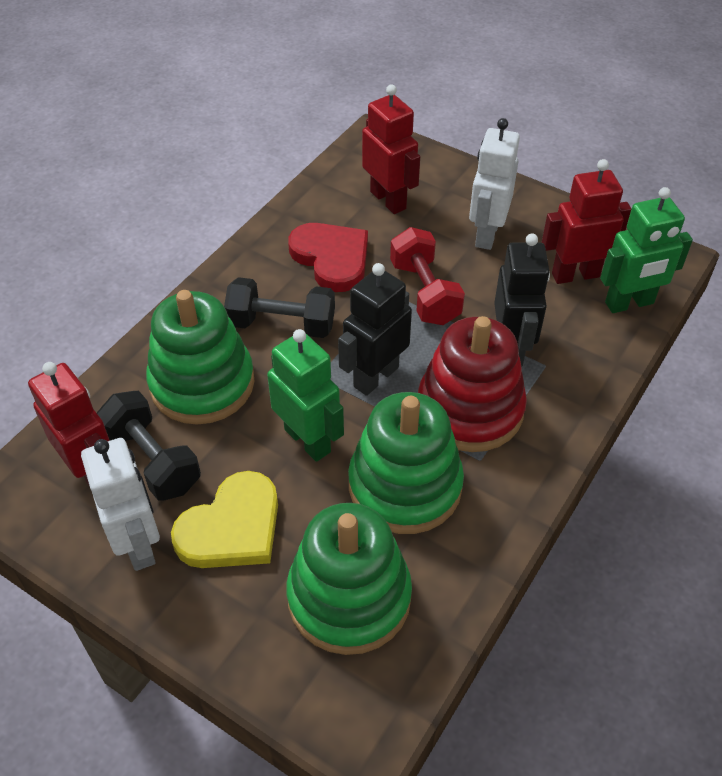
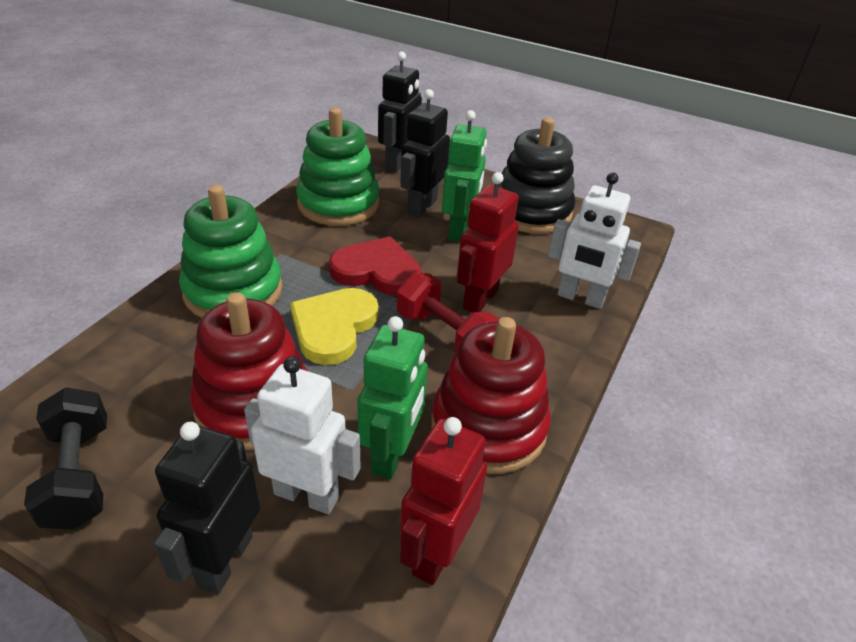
black dumbbell: 2 -> 1
black robot: 2 -> 3
black stacking toy: 0 -> 1
green stacking toy: 3 -> 2
red robot: 3 -> 2
red stacking toy: 1 -> 2

